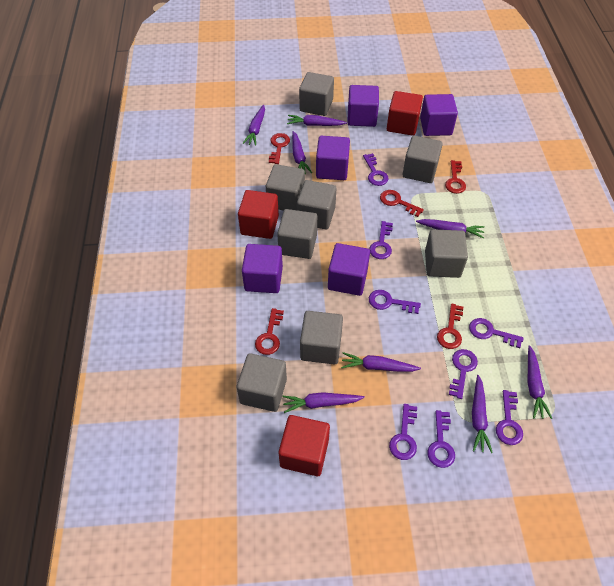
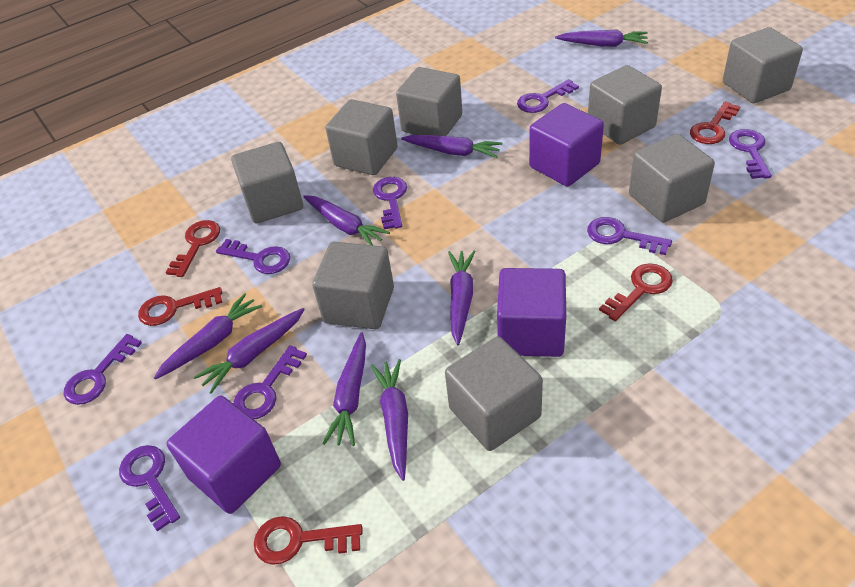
purple cube: 5 -> 3
red cube: 3 -> 0

